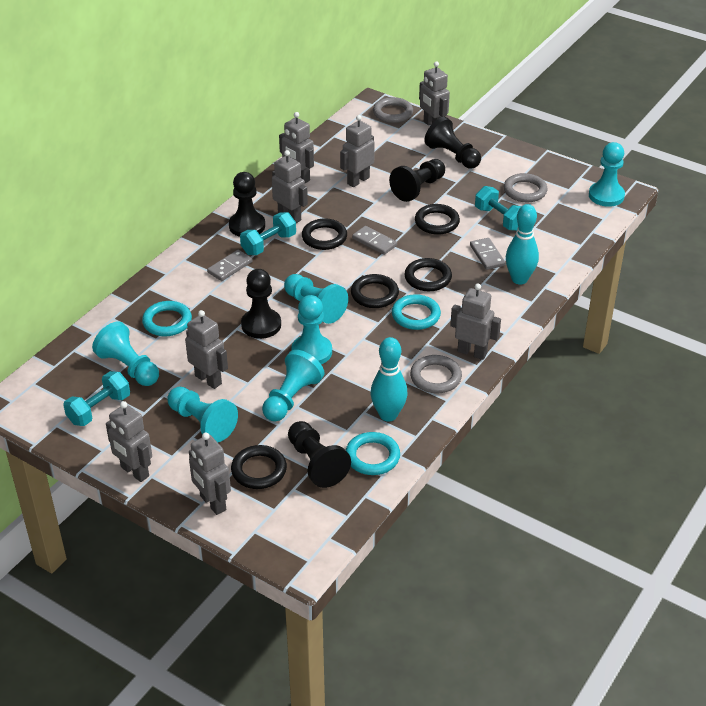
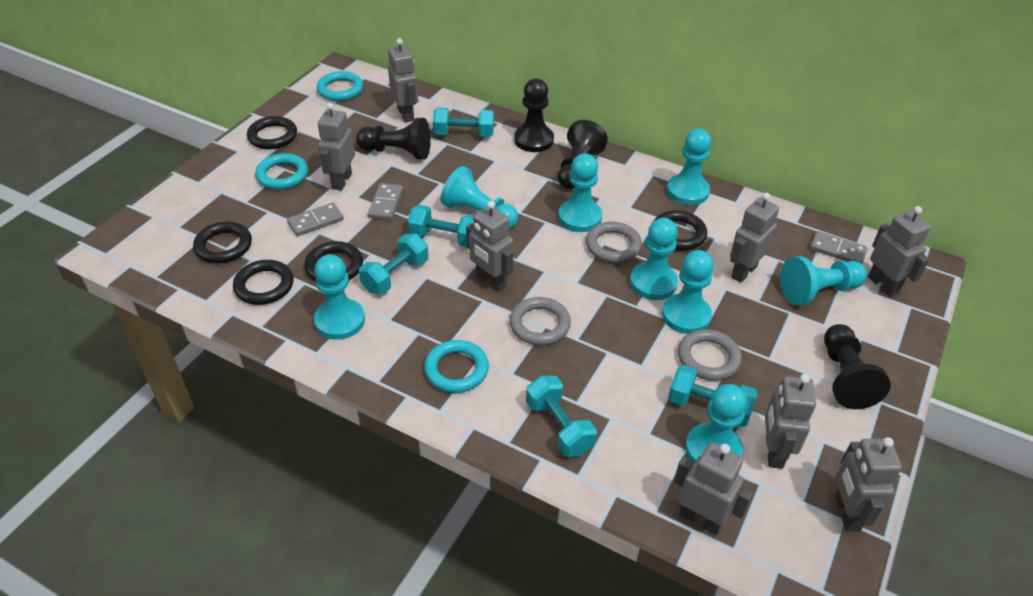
black pawn: 5 -> 4
turquoise bowling pin: 2 -> 0
turquoise dumbbell: 3 -> 5
turquoise pawn: 6 -> 8

